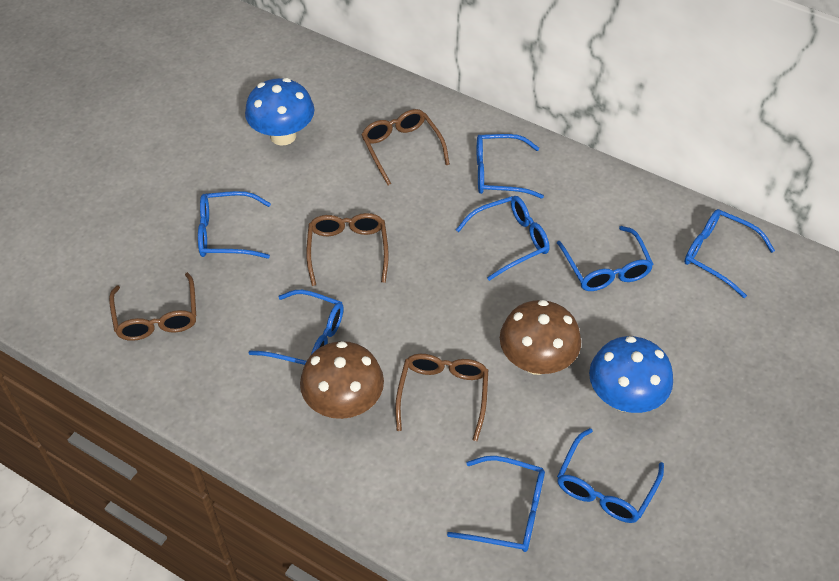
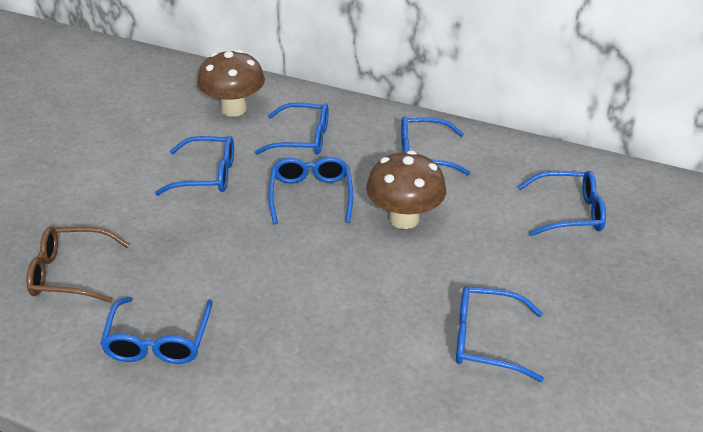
blue glasses: 8 -> 7
blue mushroom: 2 -> 0
brown glasses: 4 -> 1

